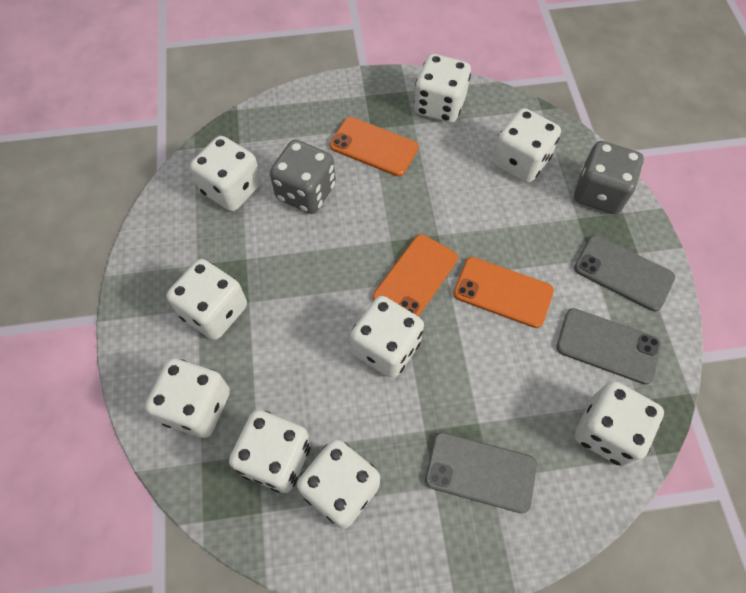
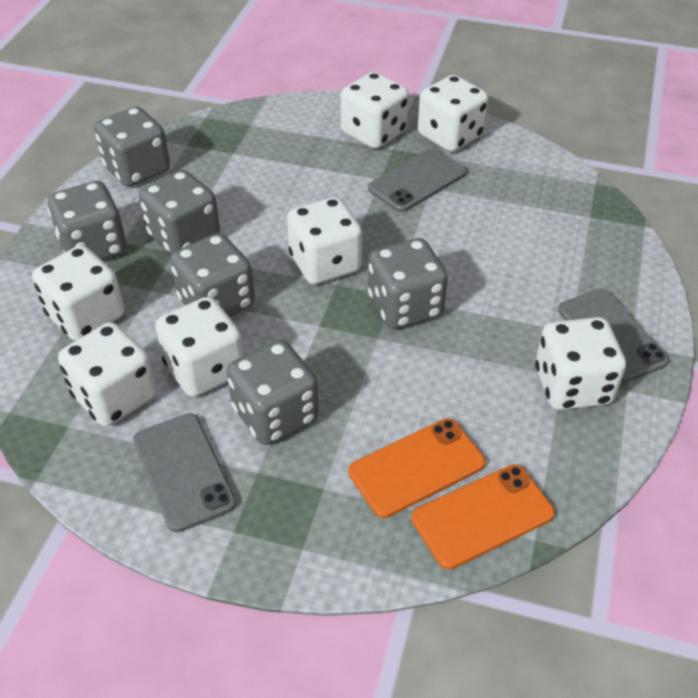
grey dice: 2 -> 6
orange phone: 3 -> 2
white dice: 9 -> 7

